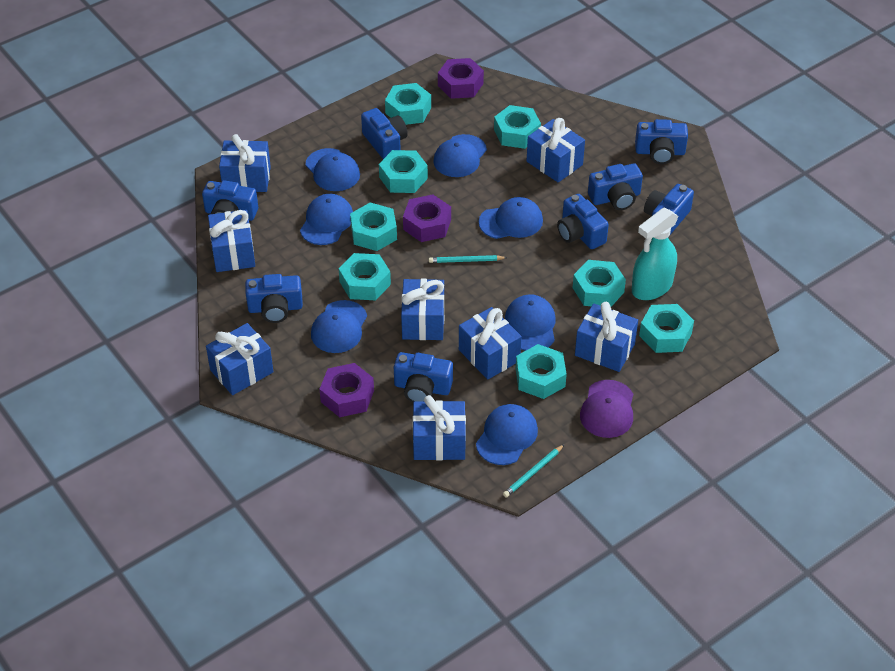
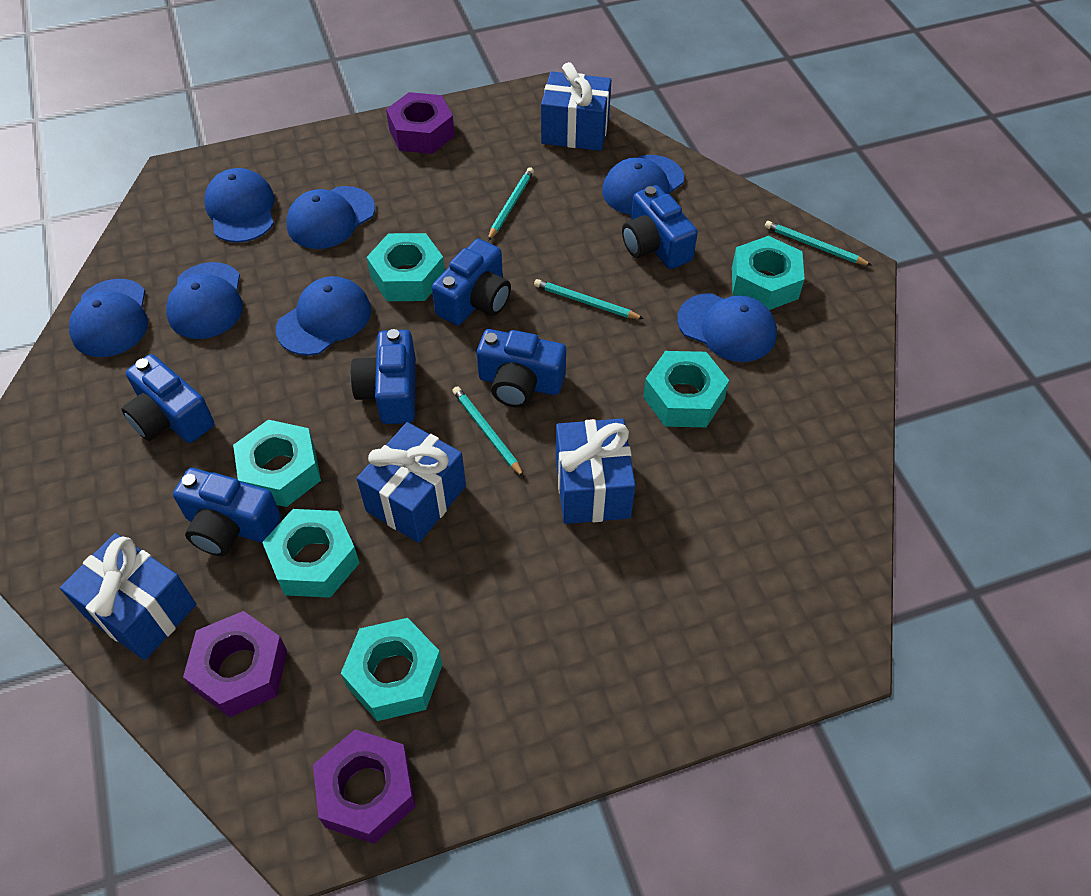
blue camera: 8 -> 6
blue gift: 8 -> 4
purple cap: 1 -> 0
turquoise nut: 8 -> 6
turquoise pencil: 2 -> 4
turquoise spray bottle: 1 -> 0

